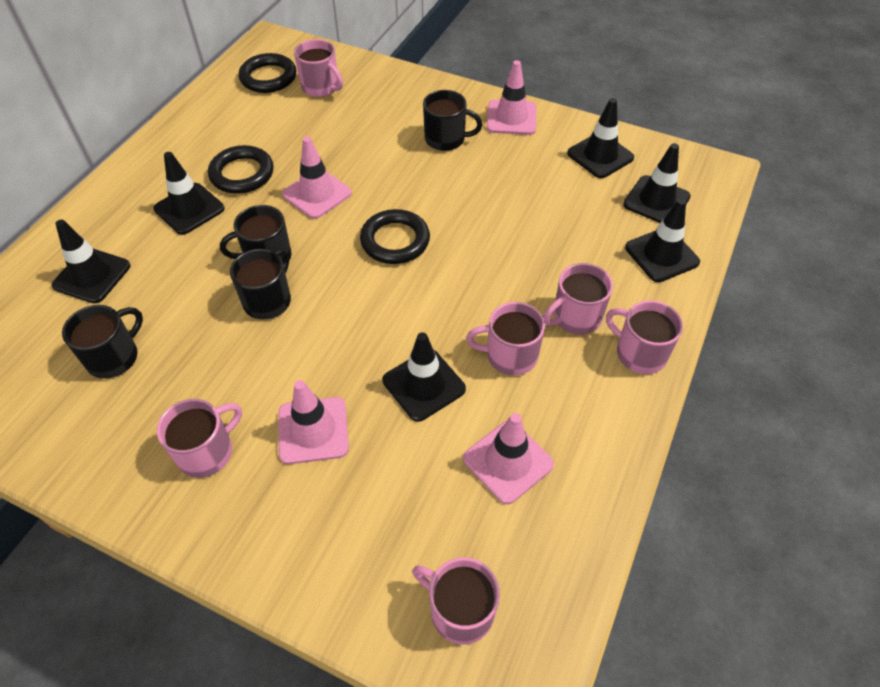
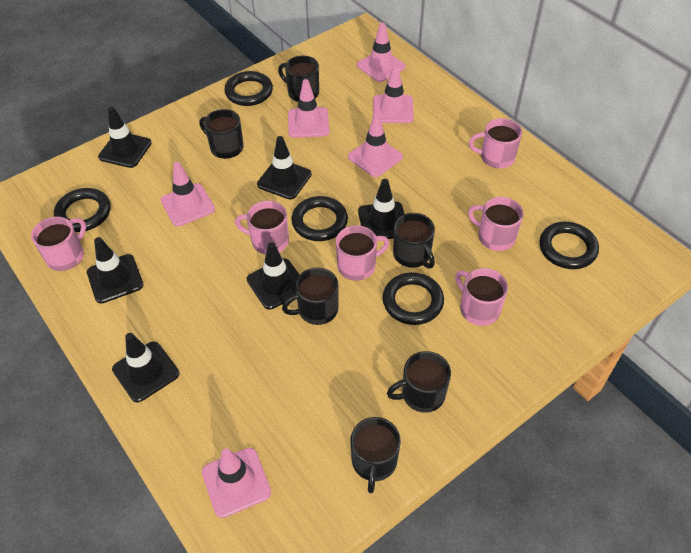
black mug: 4 -> 6
black ring: 3 -> 5
pink traffic cone: 4 -> 6

